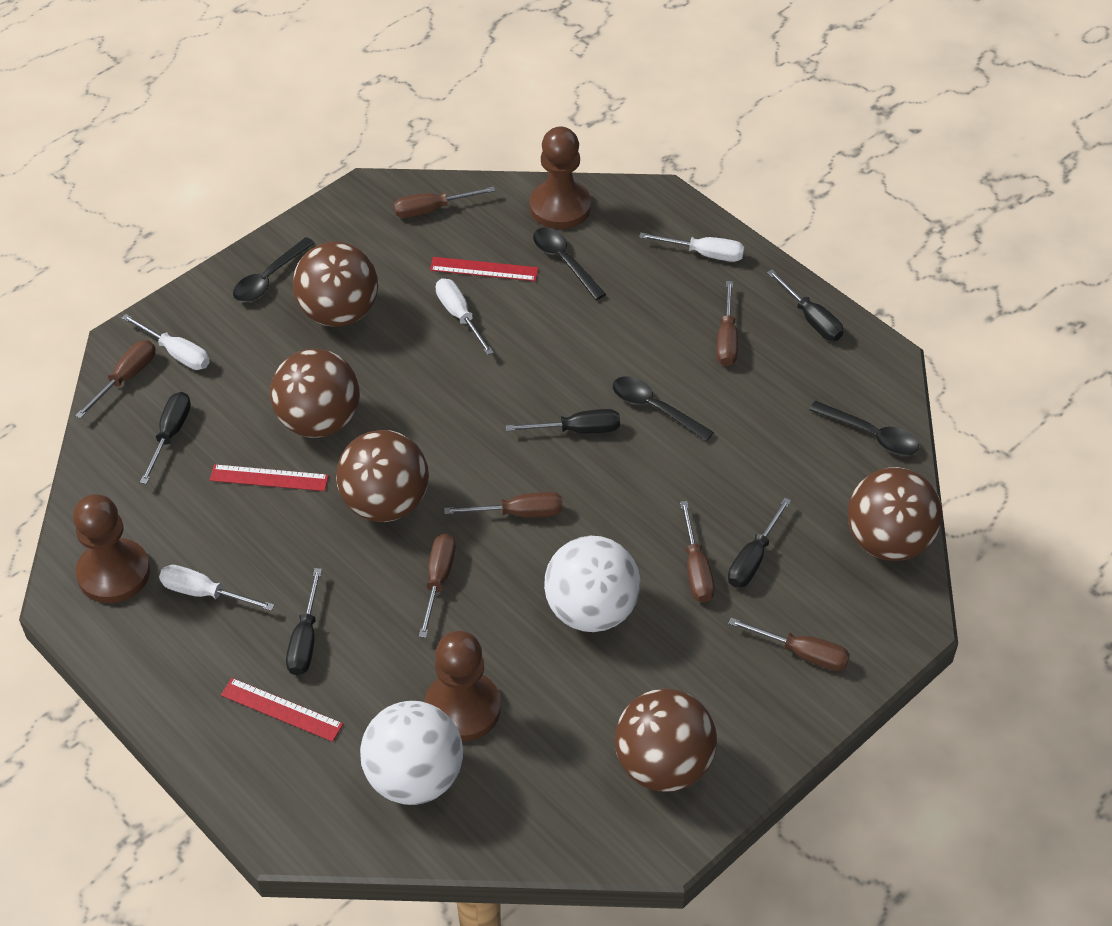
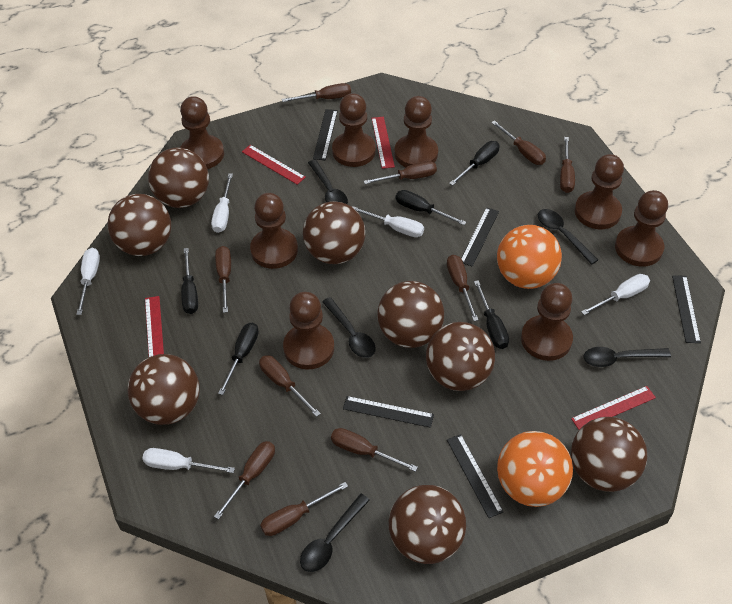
black ruler: 0 -> 5
black spoon: 4 -> 5
brown ball: 5 -> 8
brown pawn: 3 -> 8
brown screwdriver: 7 -> 10
orange ball: 0 -> 2
red ruler: 3 -> 4
white ball: 2 -> 0
white screwdriver: 4 -> 5

